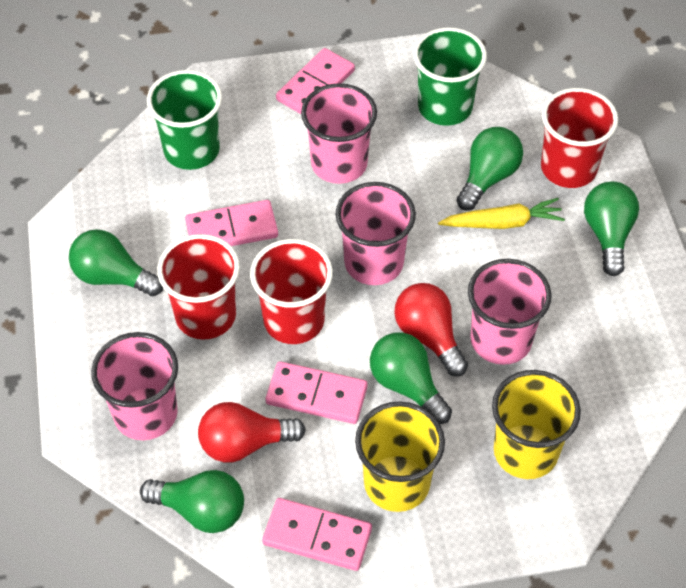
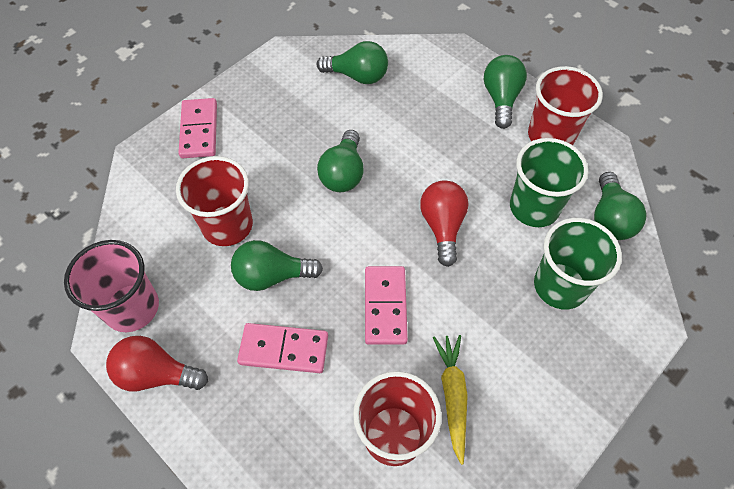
pink cup: 4 -> 1
pink domino: 4 -> 3
yellow cup: 2 -> 0

